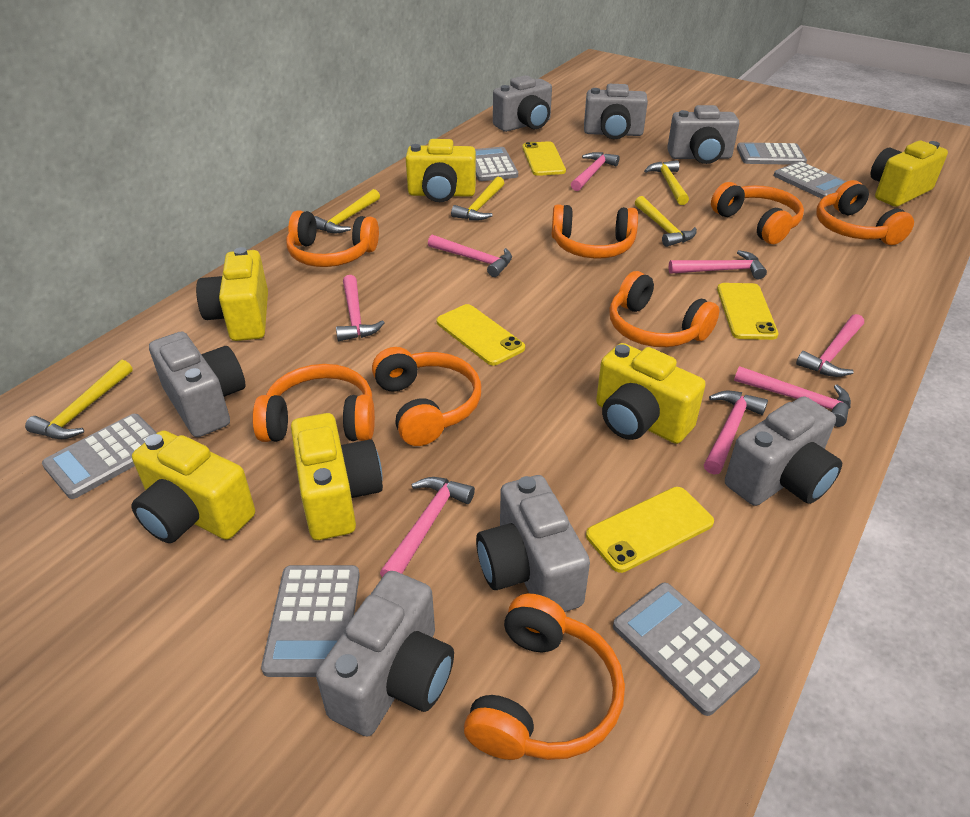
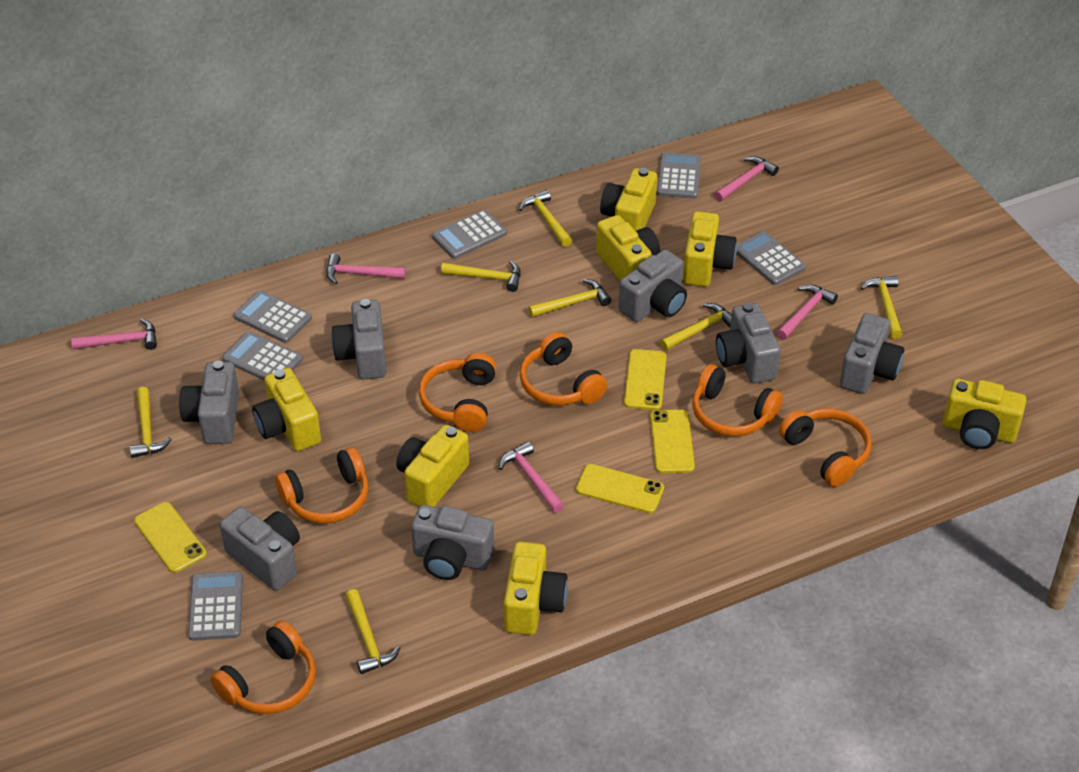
orange headphones: 8 -> 6
pink hammer: 8 -> 5
yellow camera: 6 -> 7
yellow hammer: 5 -> 7

